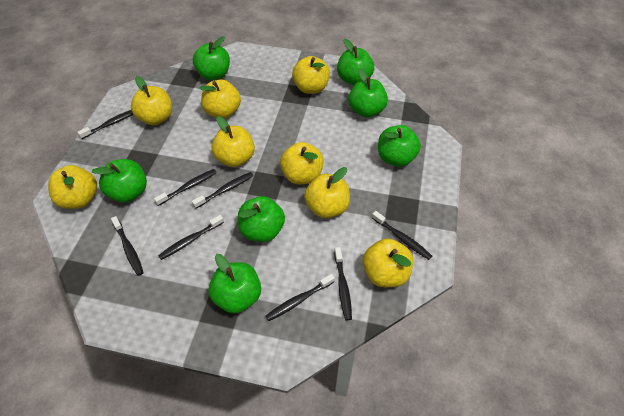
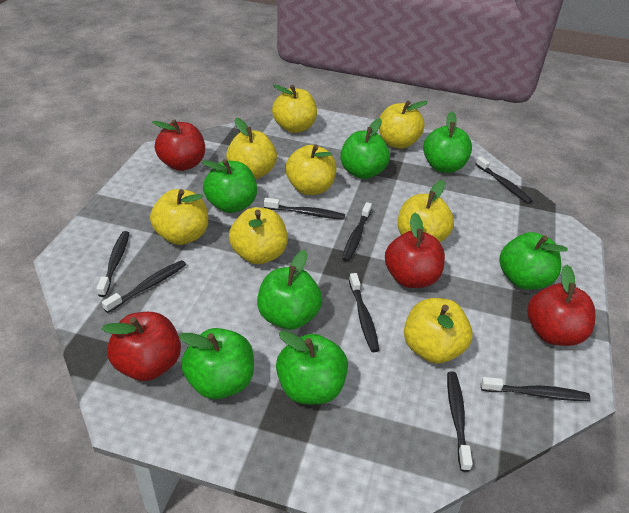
red apple: 0 -> 4

